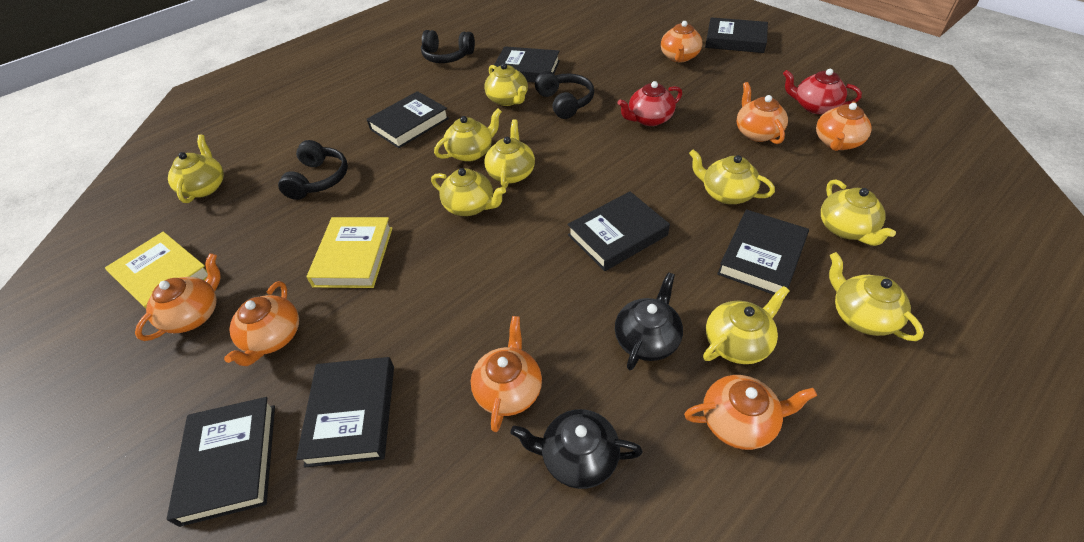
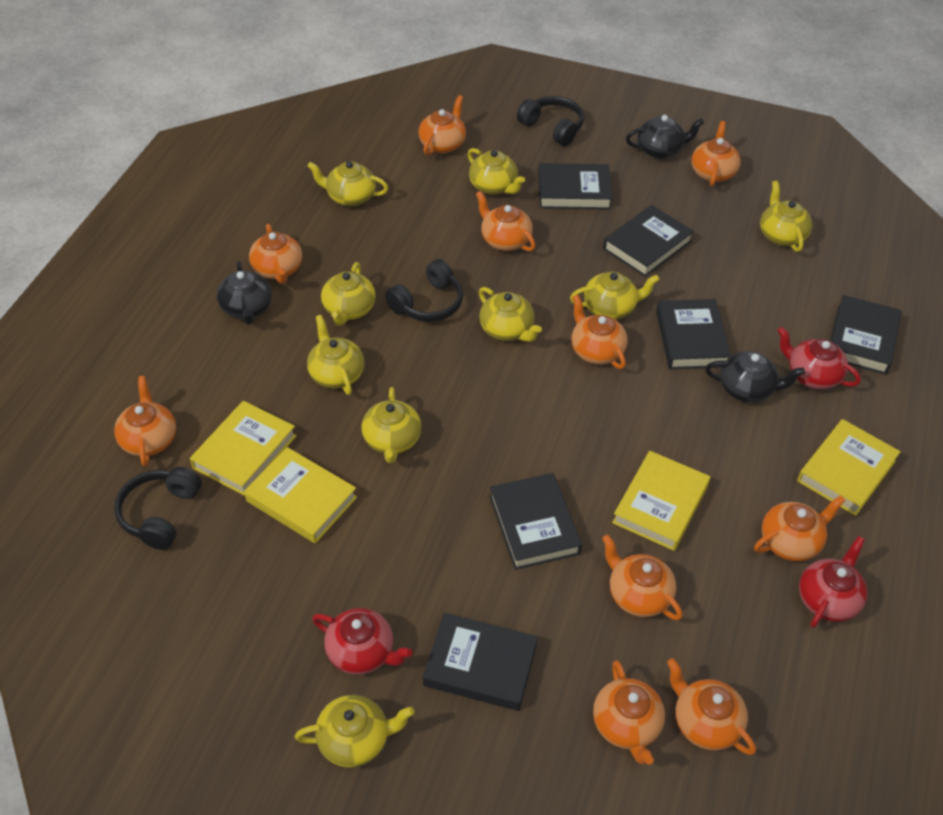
black book: 7 -> 6
black teapot: 2 -> 3
orange teapot: 7 -> 10
red teapot: 2 -> 3
yellow book: 2 -> 4

